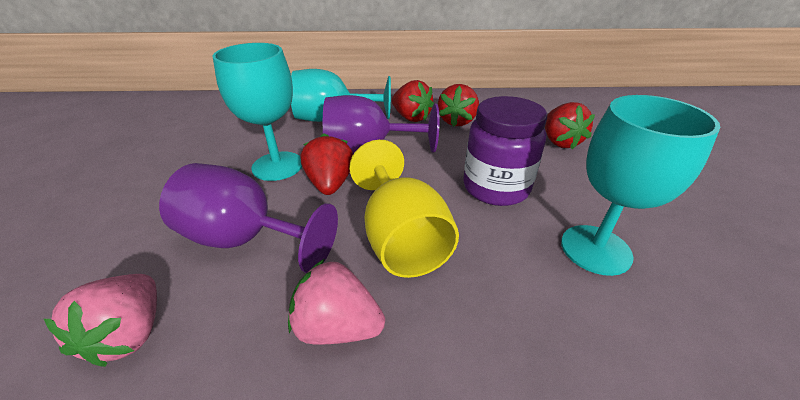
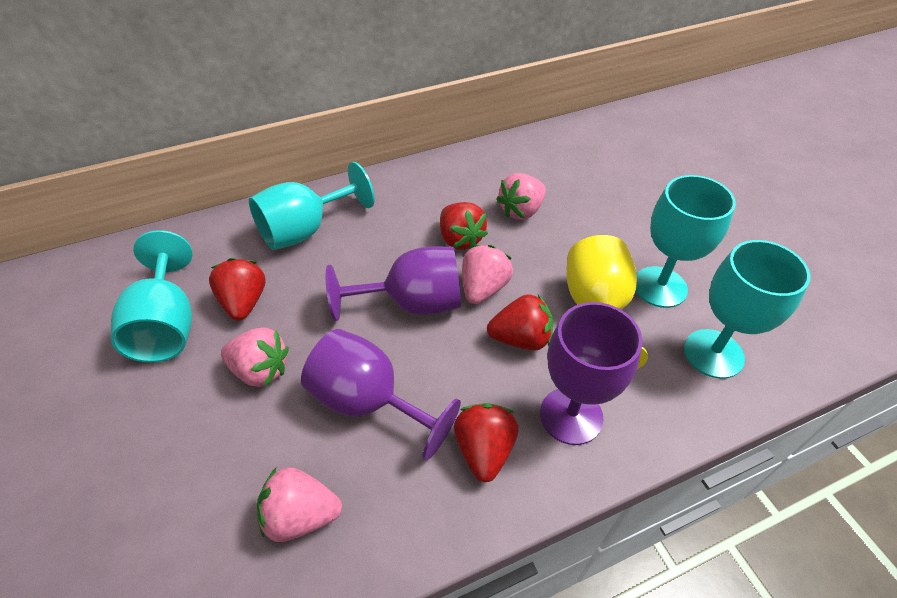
pink strawberry: 2 -> 4
purple goblet: 2 -> 3
purple jar: 1 -> 0
turquoise goblet: 3 -> 4

